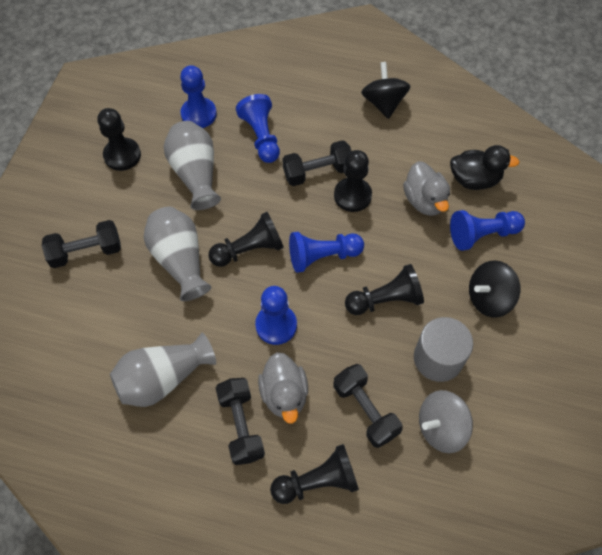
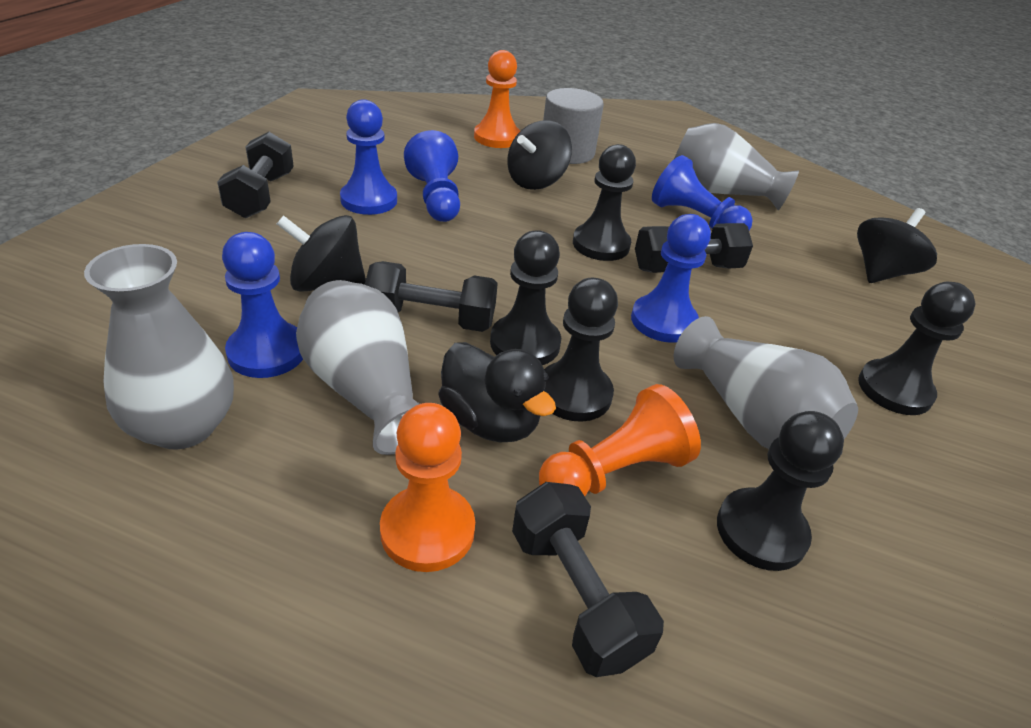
black spinning top: 2 -> 3
grey duck: 2 -> 0
grey spinning top: 1 -> 0
grey vase: 3 -> 4
orange pawn: 0 -> 3

